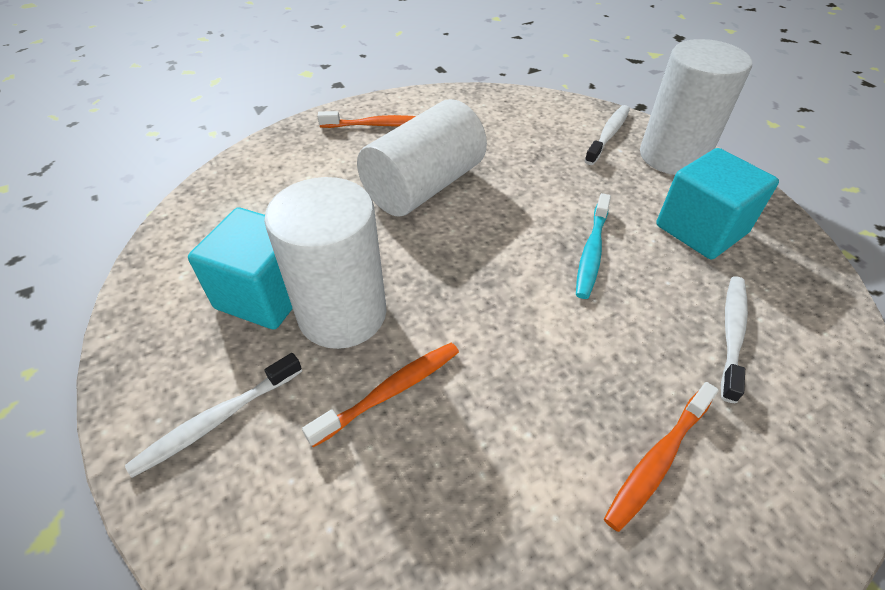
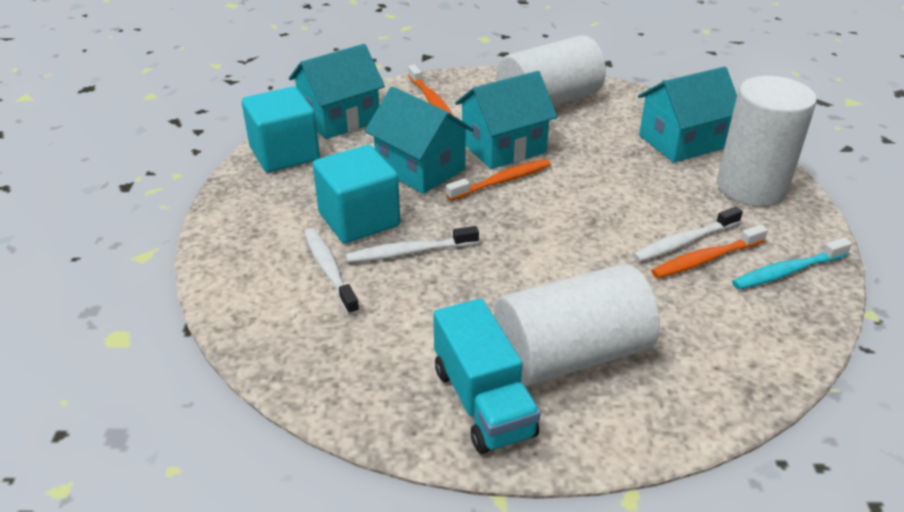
turquoise house: 0 -> 4
turquoise truck: 0 -> 1

